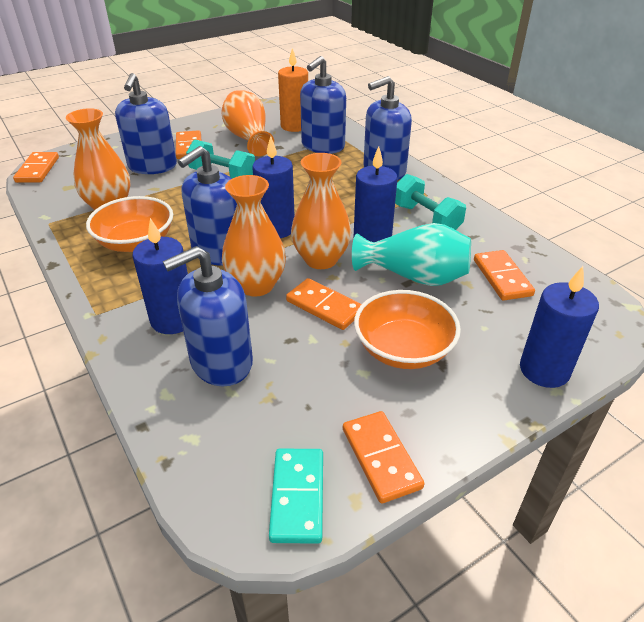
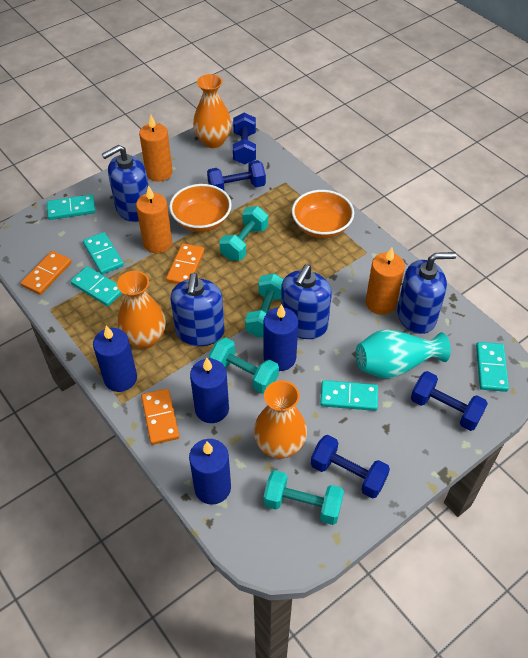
blue dumbbell: 0 -> 4
blue soap dispenser: 5 -> 4
orange candle: 1 -> 3
orange domino: 5 -> 3
orange vase: 4 -> 3
turquoise domino: 1 -> 5
turquoise dumbbell: 2 -> 4

